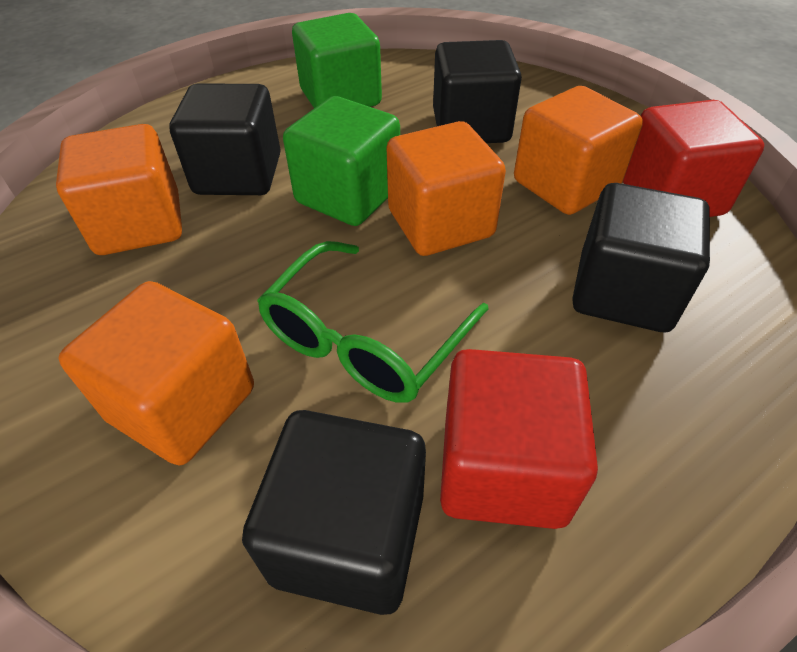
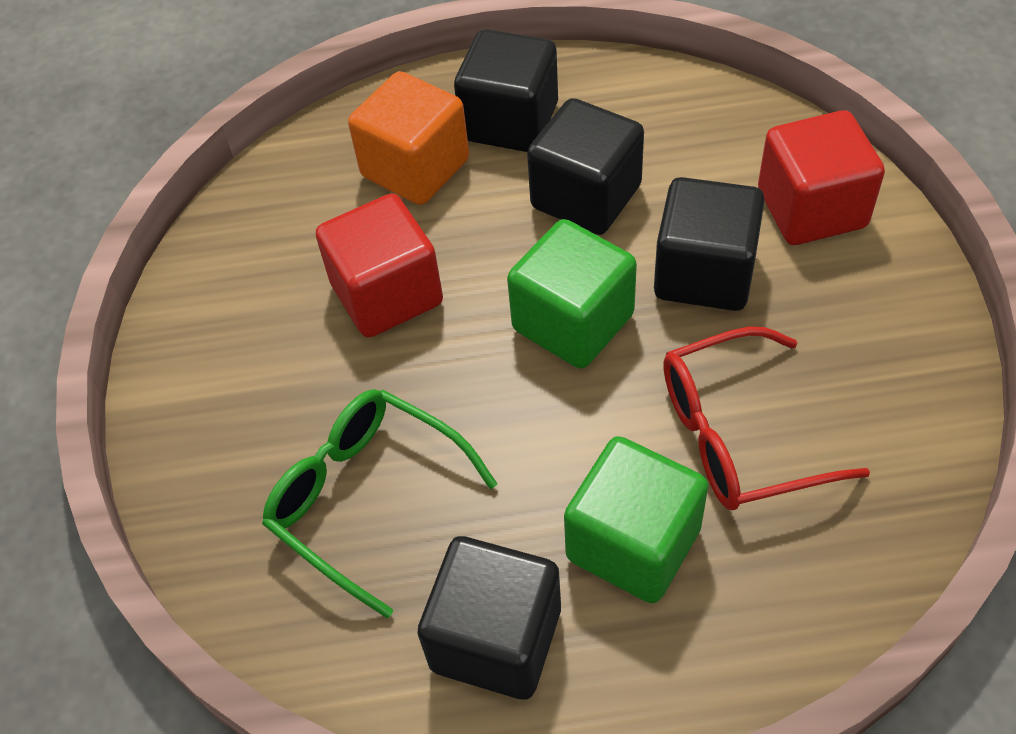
orange cube: 4 -> 1
red glasses: 0 -> 1

